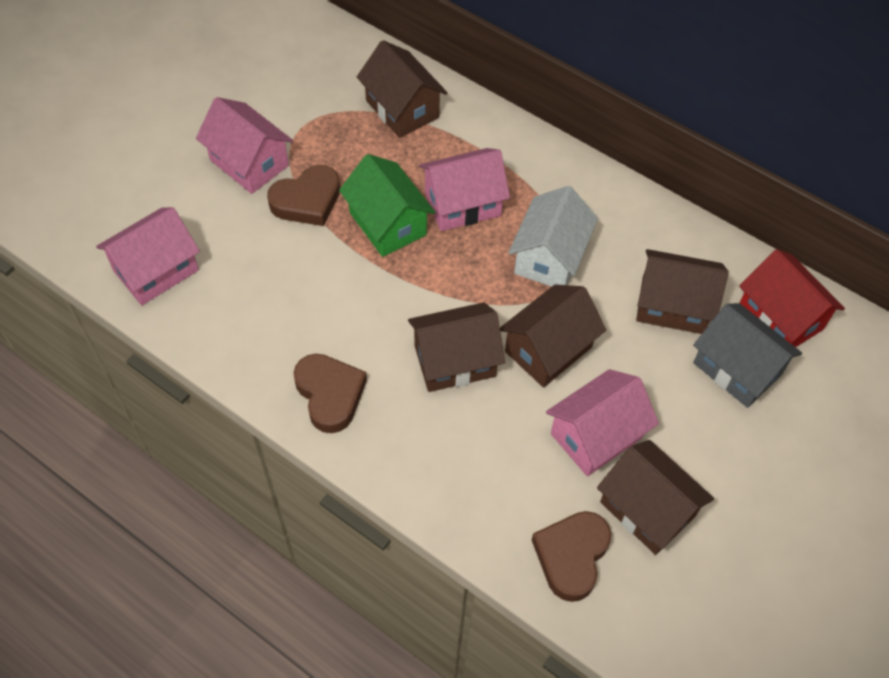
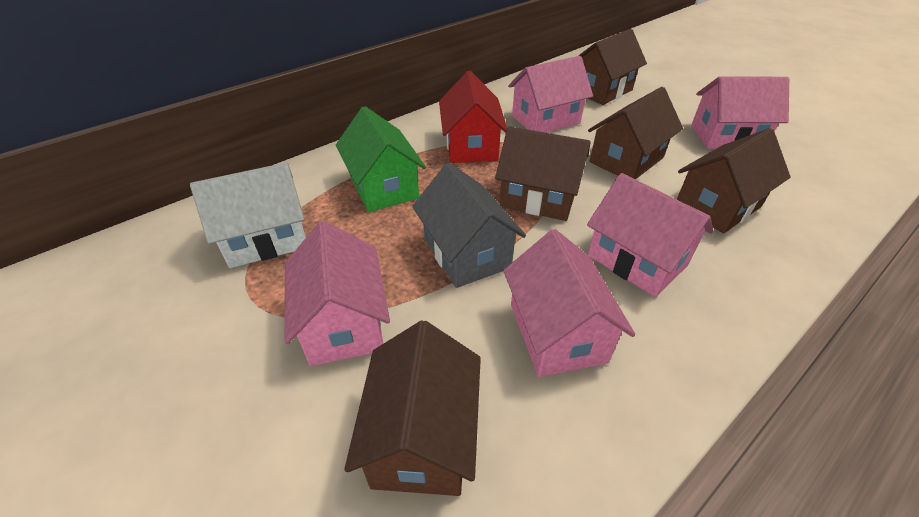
brown heart: 3 -> 0
pink house: 4 -> 5

